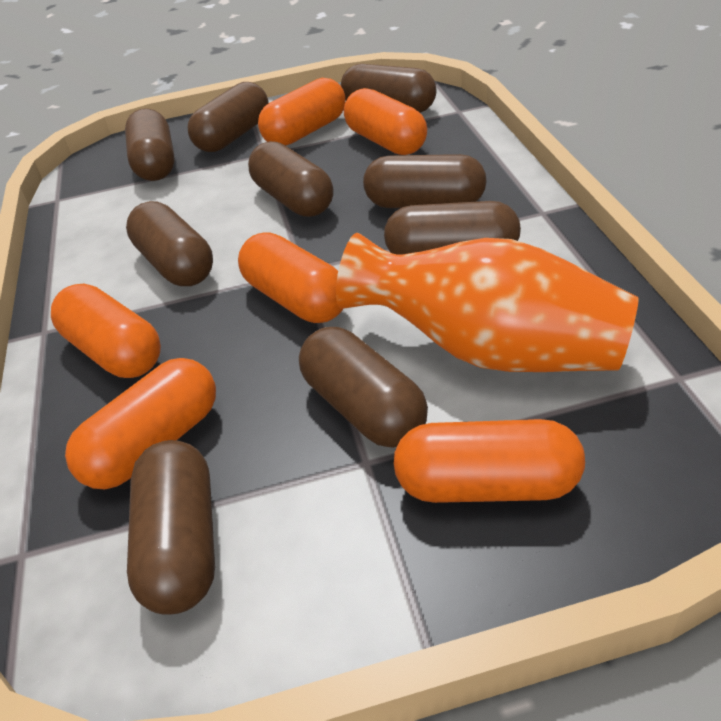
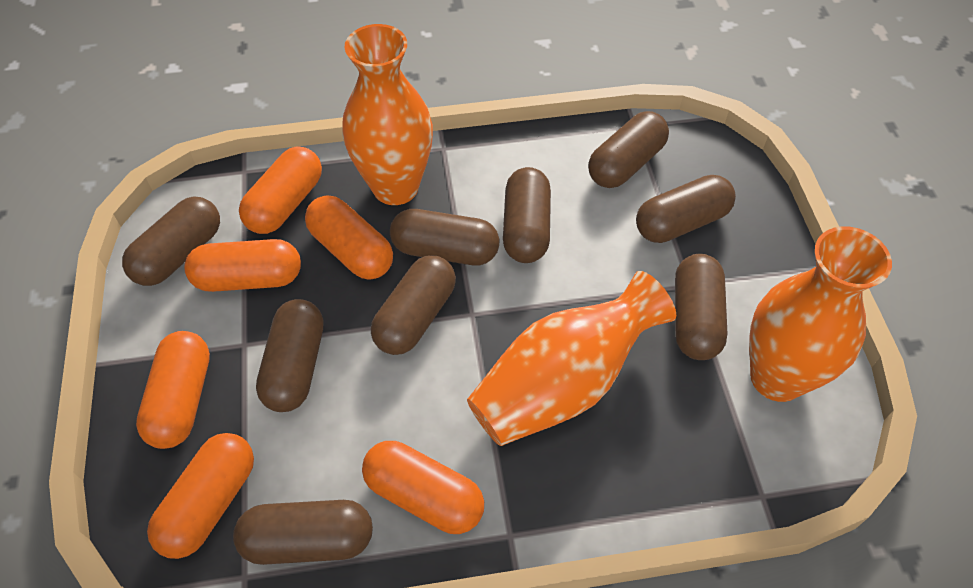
orange vase: 1 -> 3

